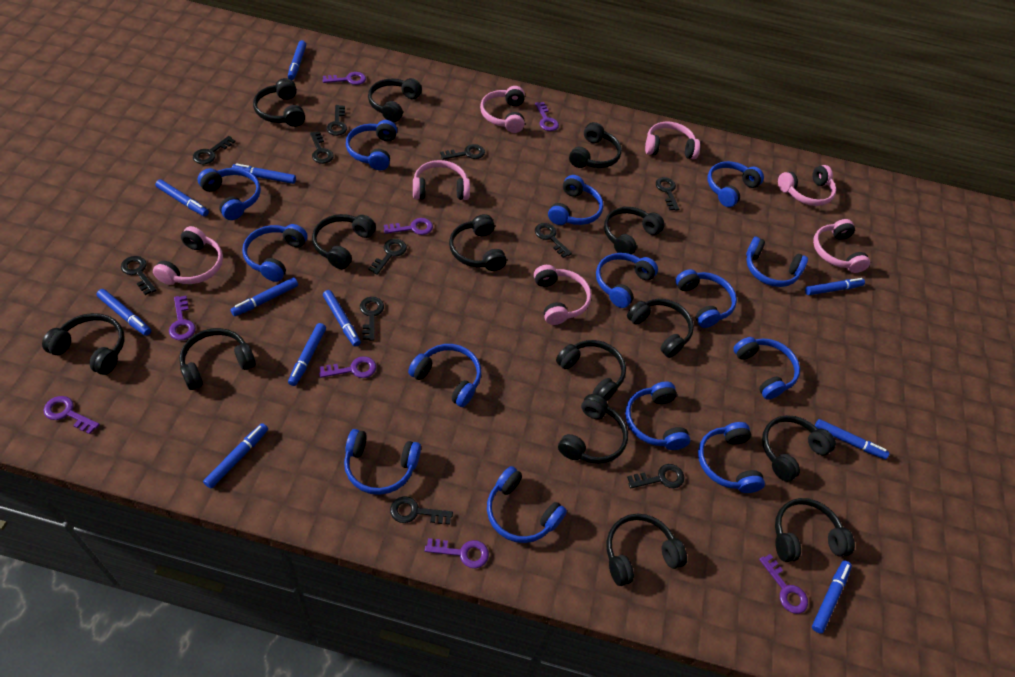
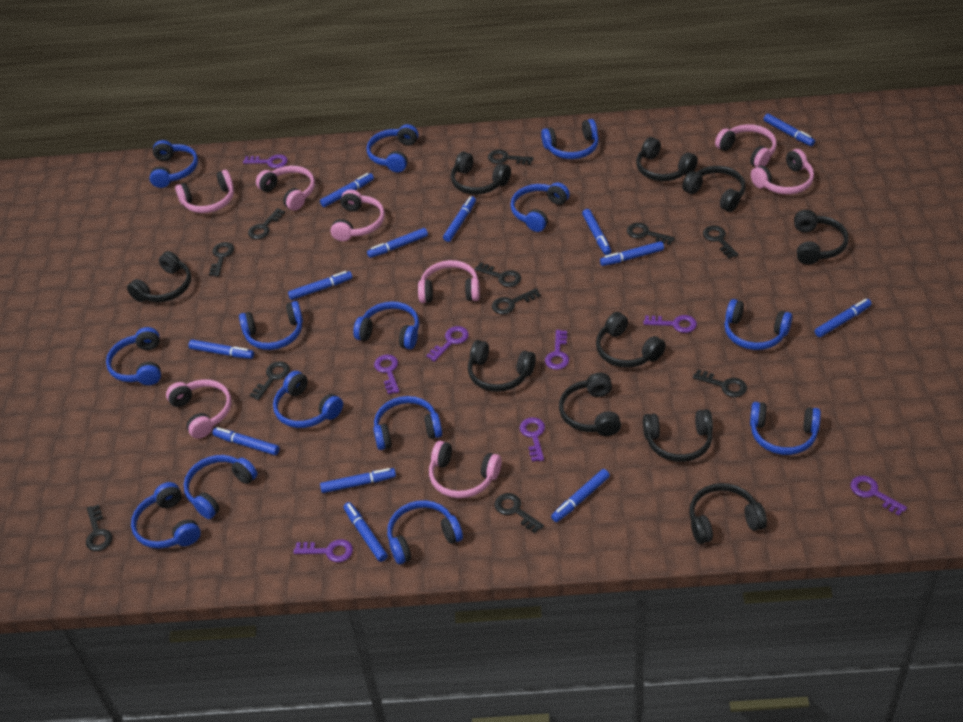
black headphones: 14 -> 10
blue marker: 11 -> 13
pink headphones: 7 -> 8

